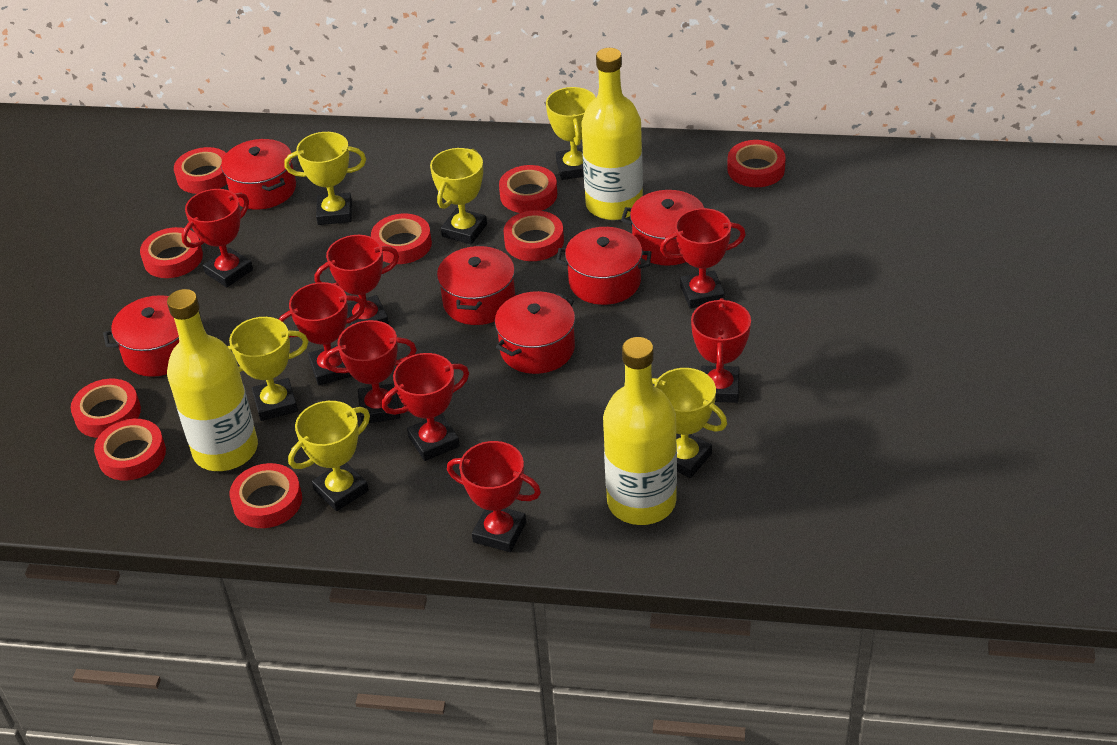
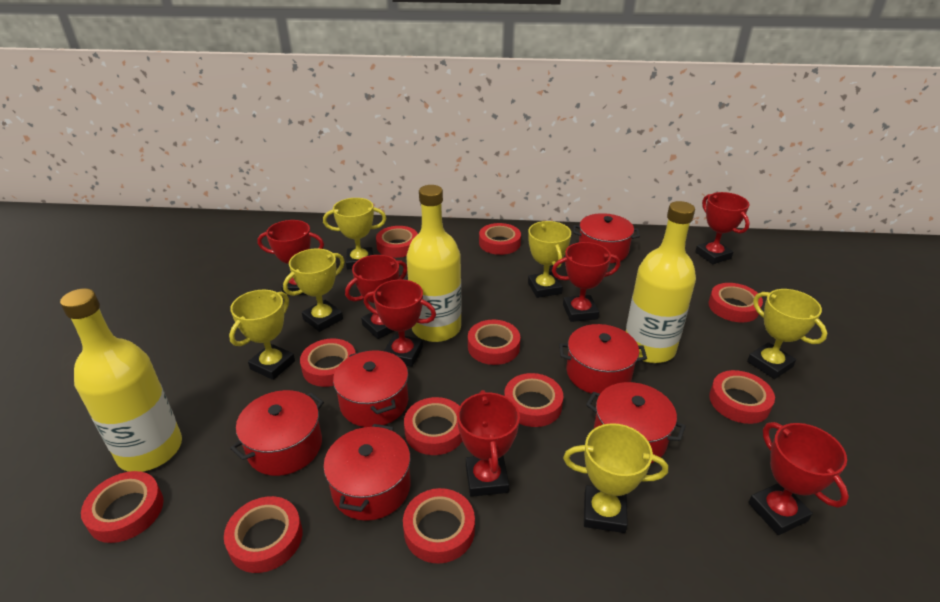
red tape: 9 -> 11
red trophy: 8 -> 7

